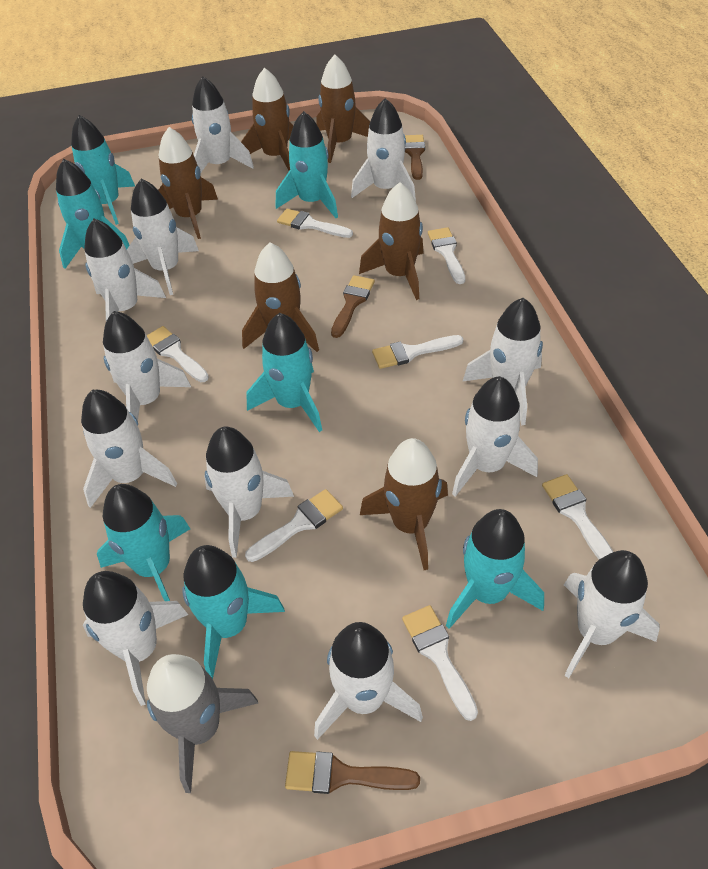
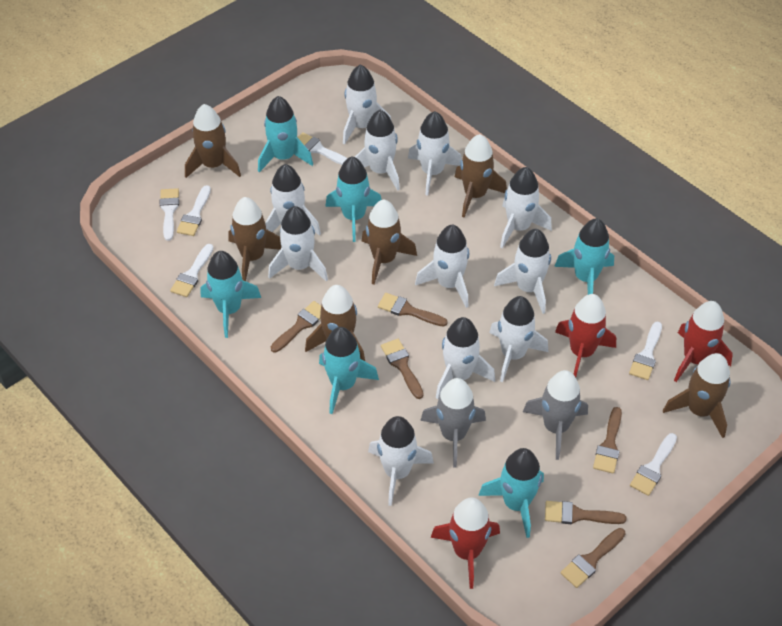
brown brush: 3 -> 6
grey rocket: 1 -> 2
red rocket: 0 -> 3
turquoise rocket: 7 -> 6
white brush: 7 -> 6
white rocket: 12 -> 11

